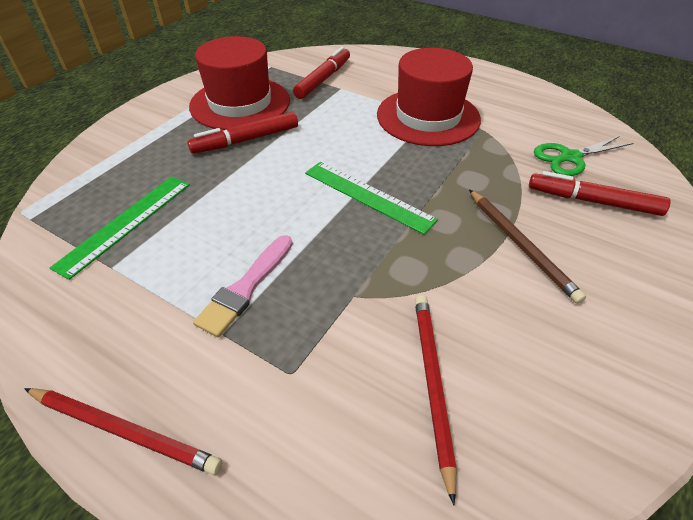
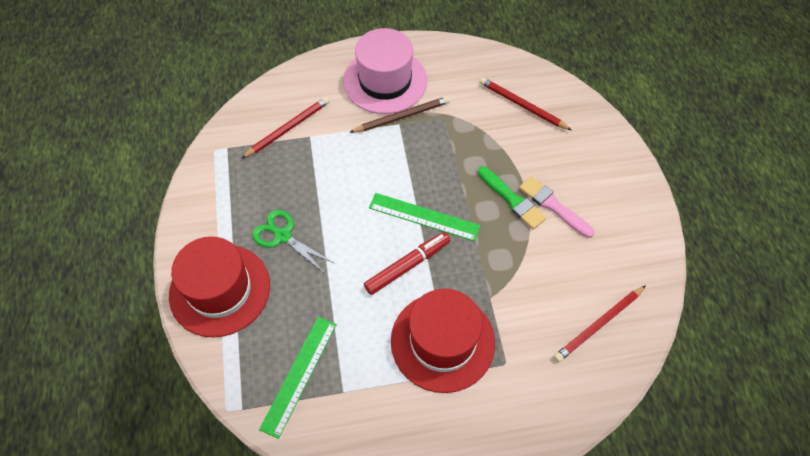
green brush: 0 -> 1
pink hat: 0 -> 1
red marker: 3 -> 1
red pencil: 2 -> 3

